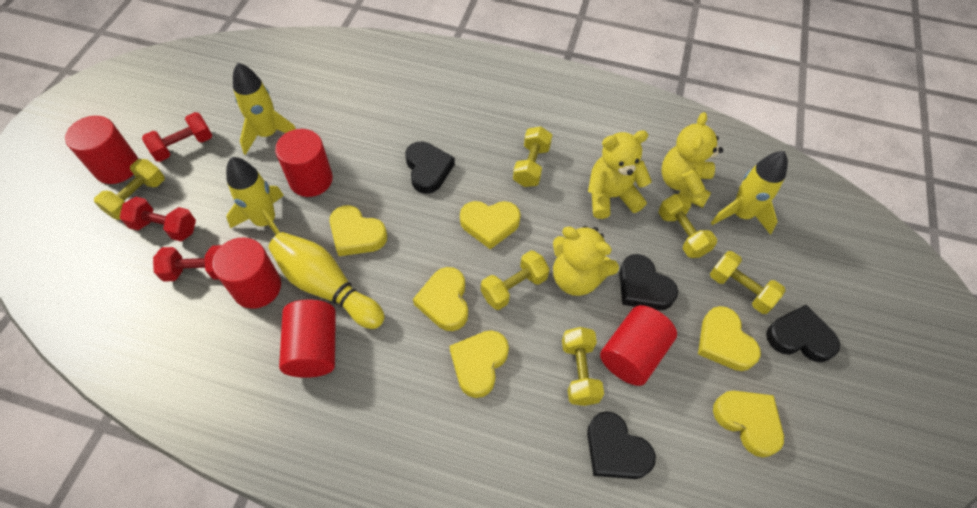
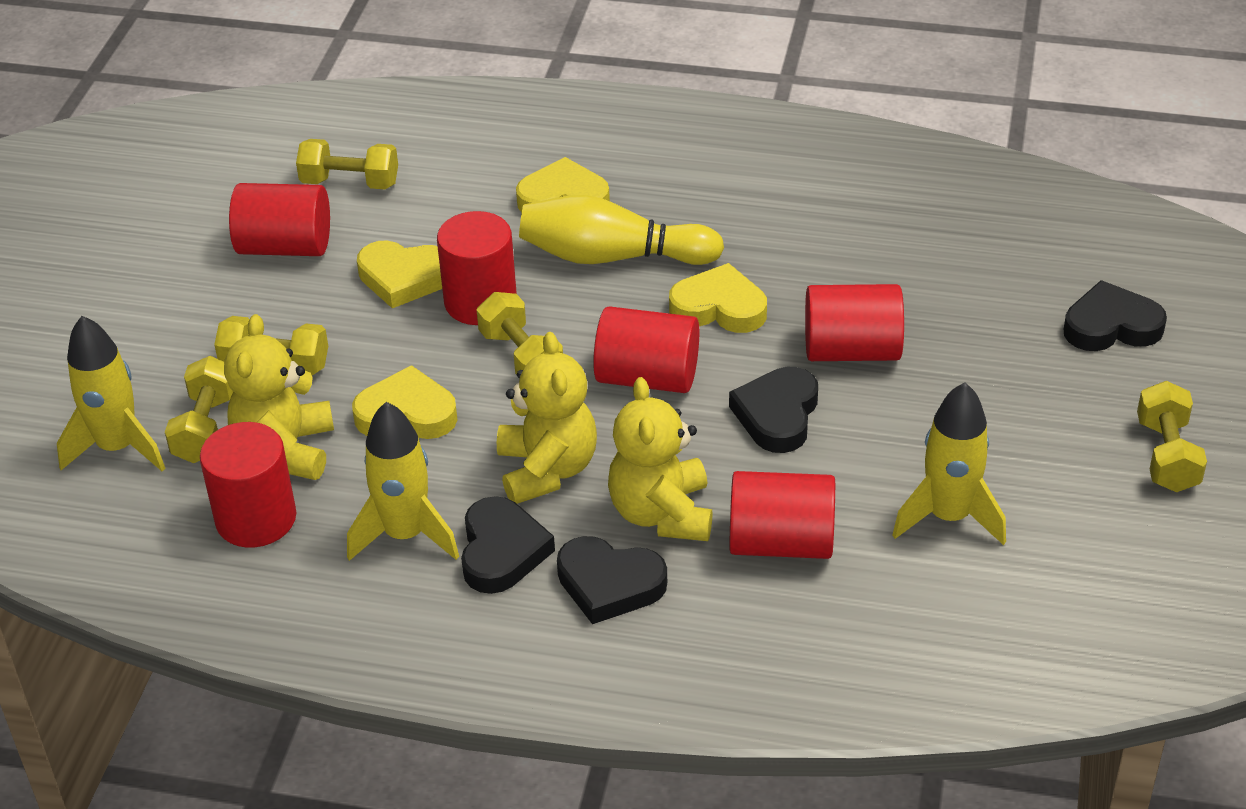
red cylinder: 5 -> 6
red dumbbell: 3 -> 0
yellow dumbbell: 6 -> 5
yellow heart: 6 -> 4

